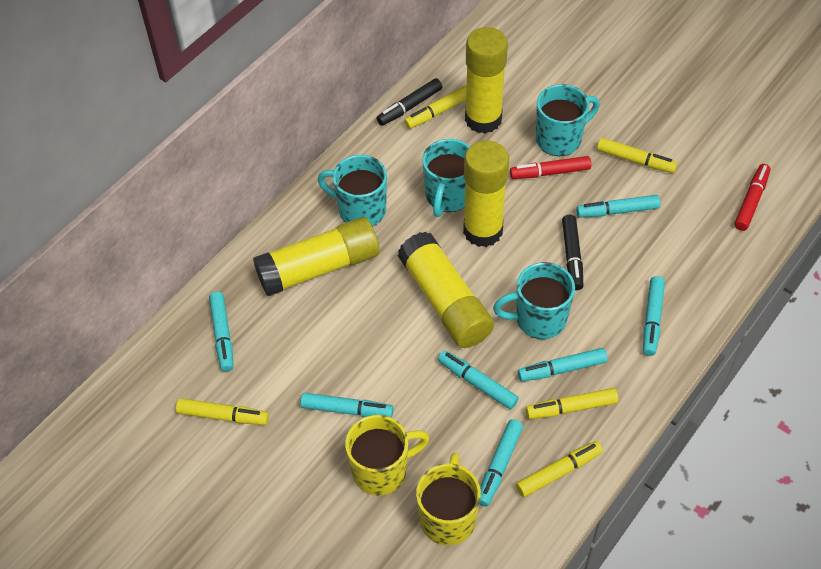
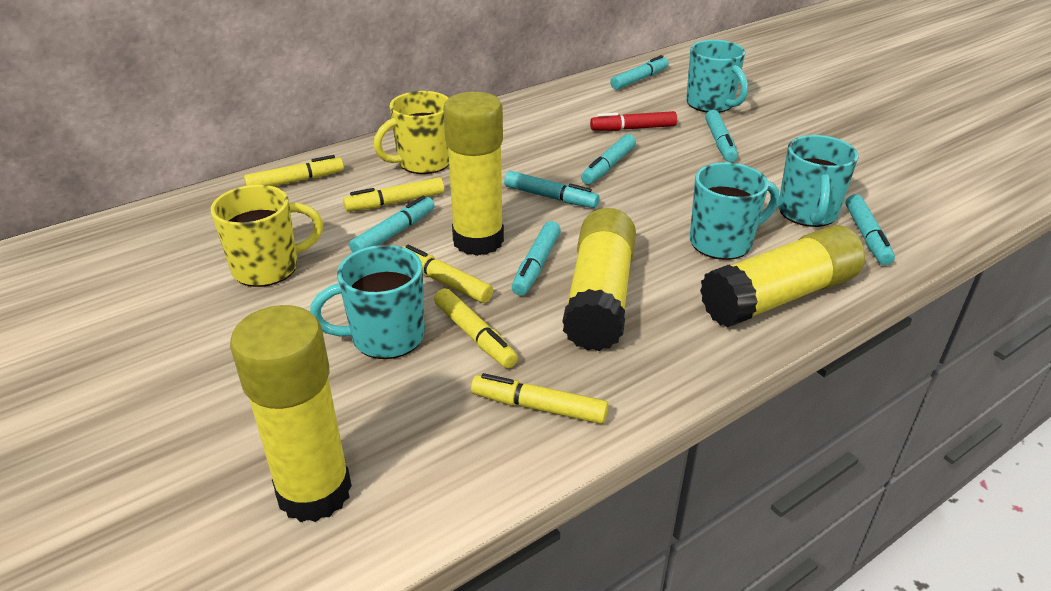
black marker: 2 -> 0
red marker: 2 -> 1

